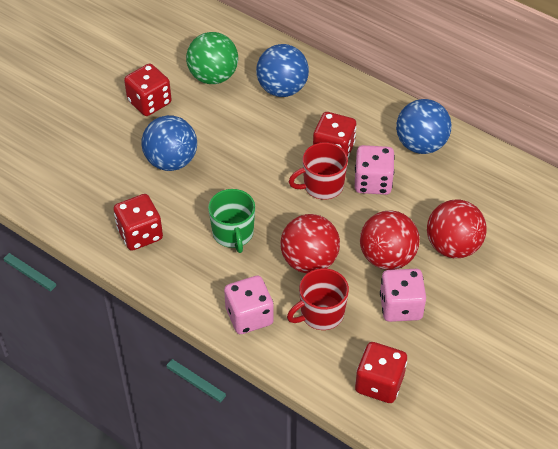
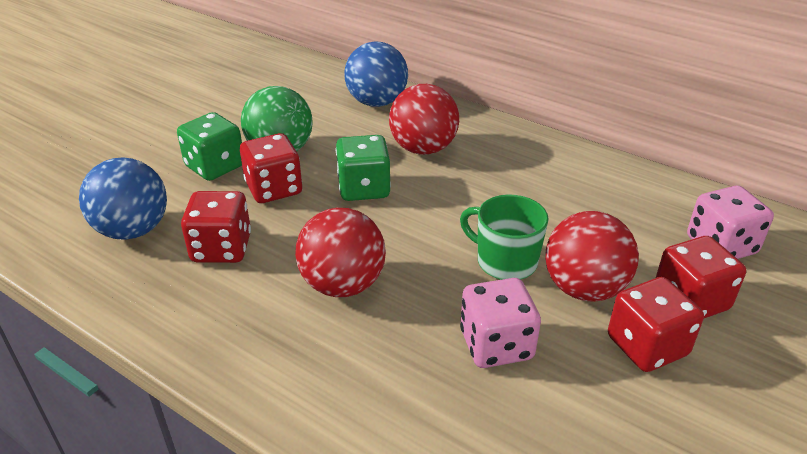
blue ball: 3 -> 2
green dice: 0 -> 2
pink dice: 3 -> 2
red mug: 2 -> 0

